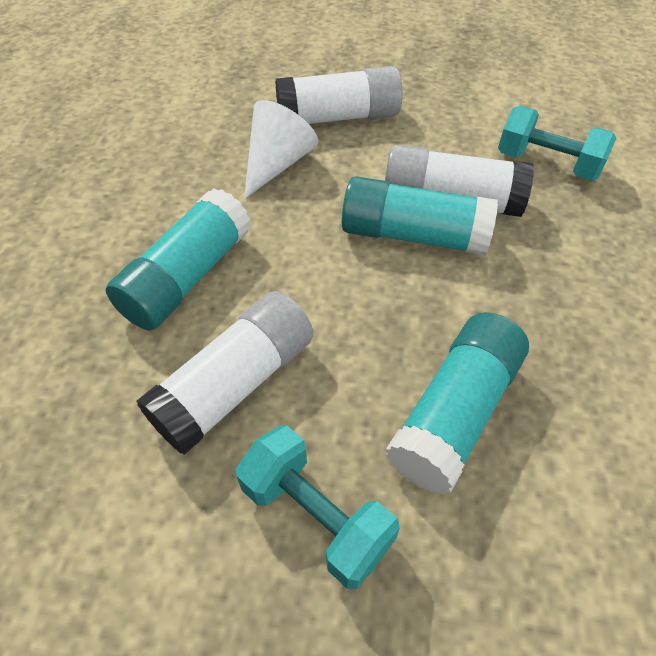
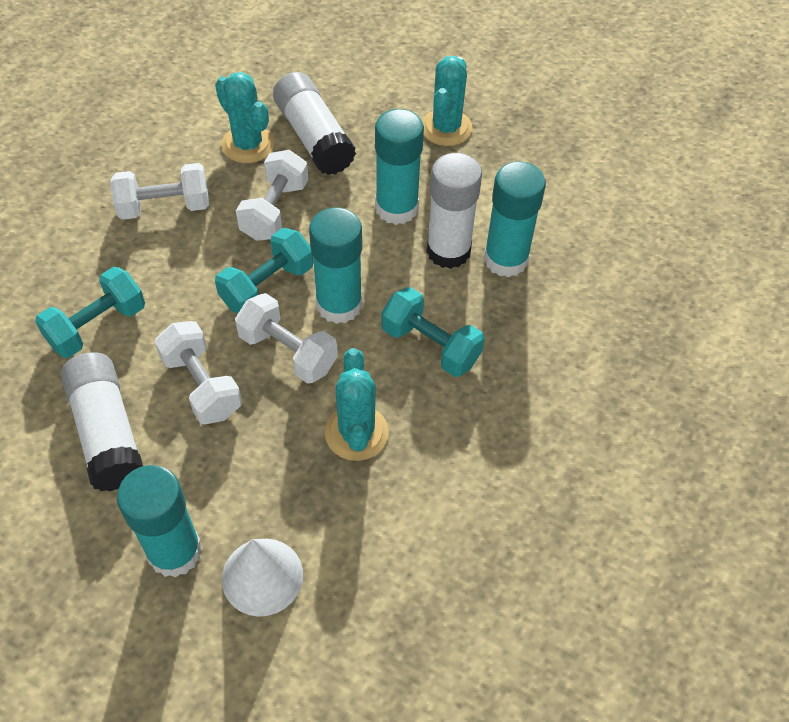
turquoise cactus: 0 -> 3
turquoise dumbbell: 2 -> 3
turquoise glue stick: 3 -> 4
white dumbbell: 0 -> 4

